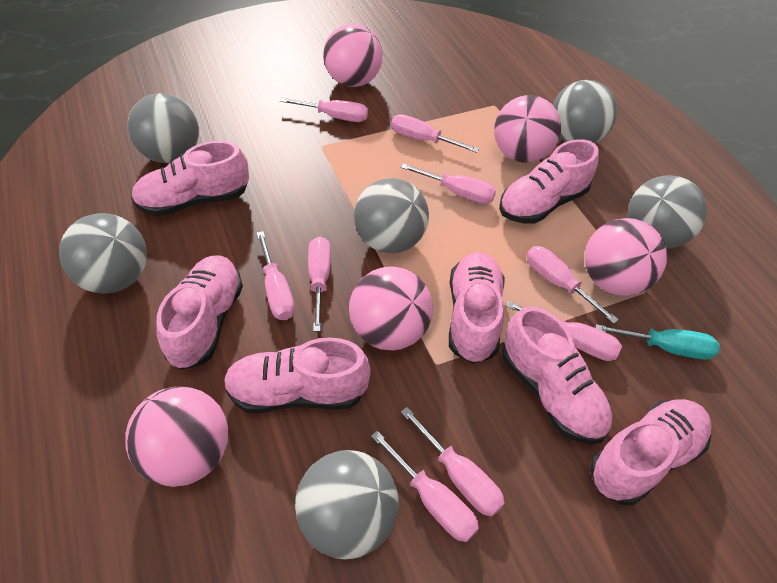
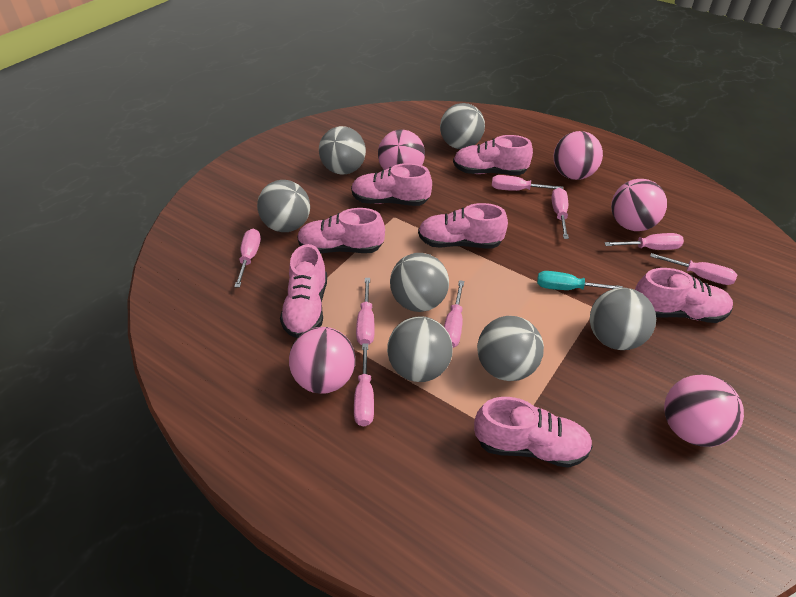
grey ball: 6 -> 7
pink screwdriver: 9 -> 8

